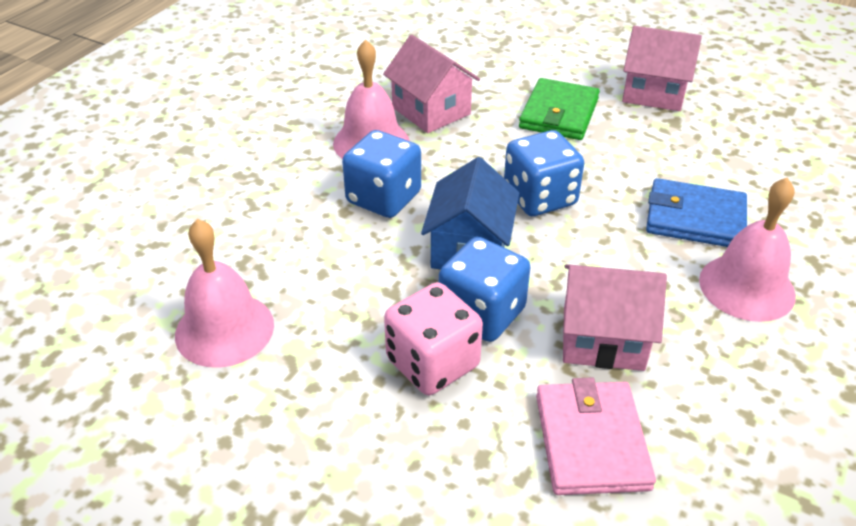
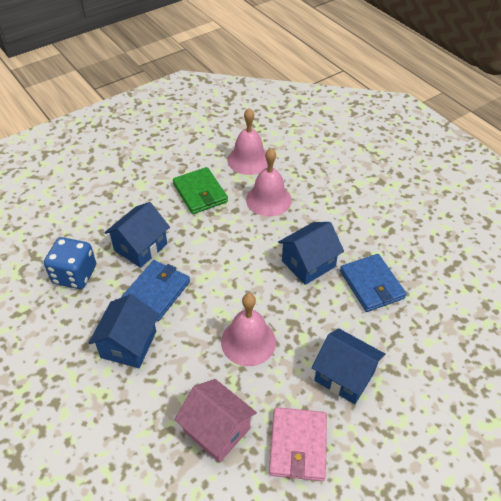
blue dice: 3 -> 1
blue house: 1 -> 4
blue wallet: 1 -> 2
pink dice: 1 -> 0
pink house: 3 -> 1

